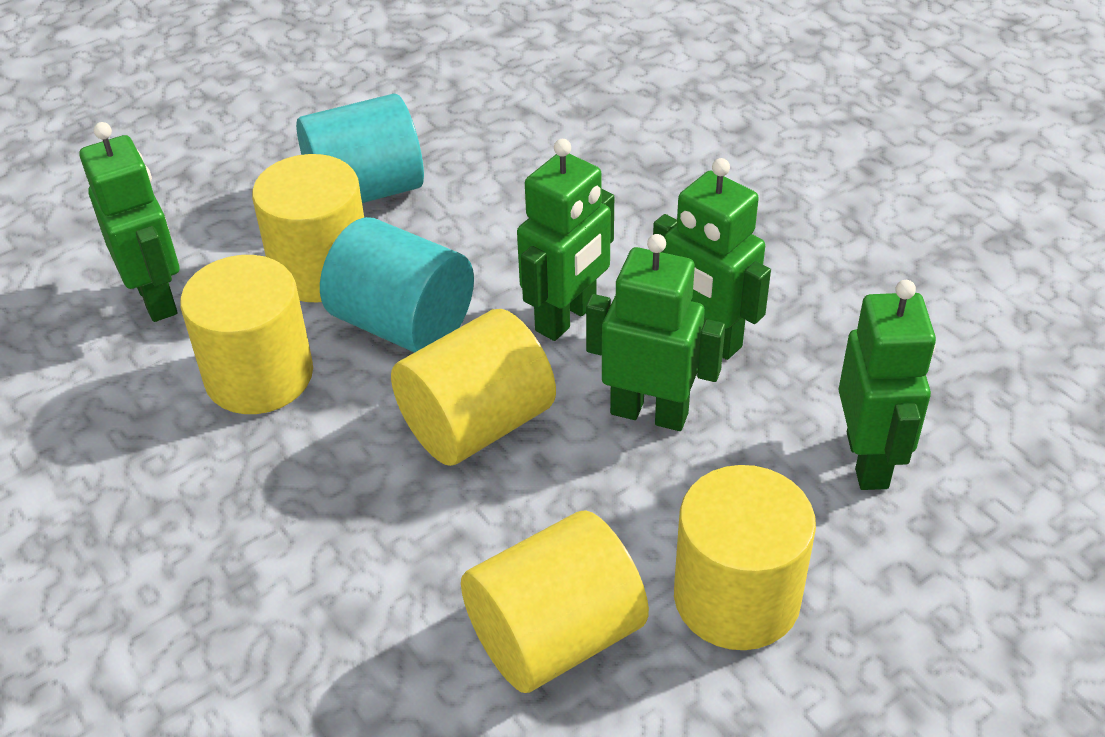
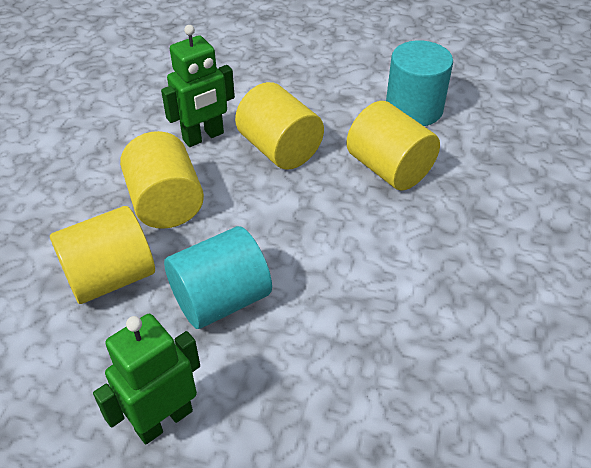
green robot: 5 -> 2
yellow cylinder: 5 -> 4

